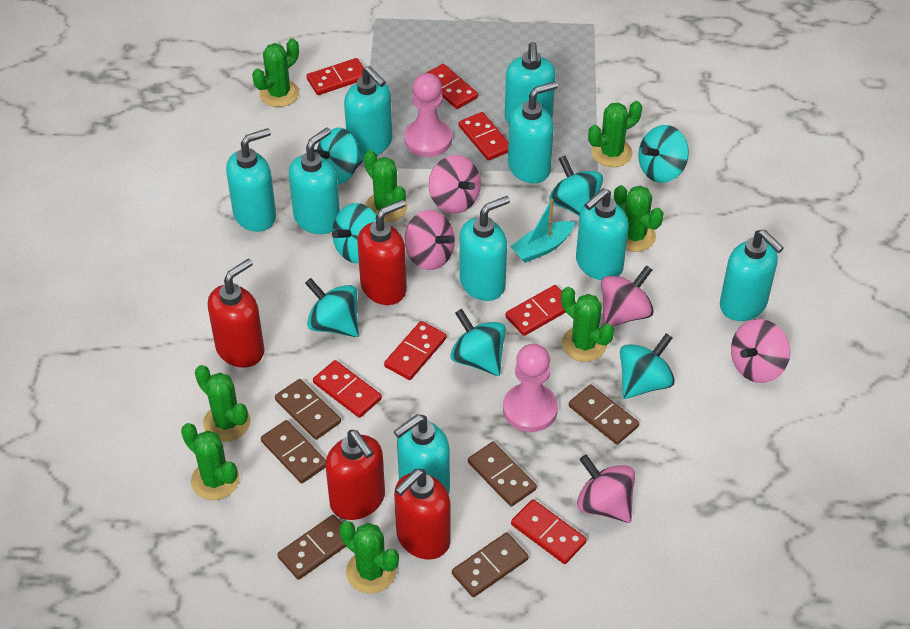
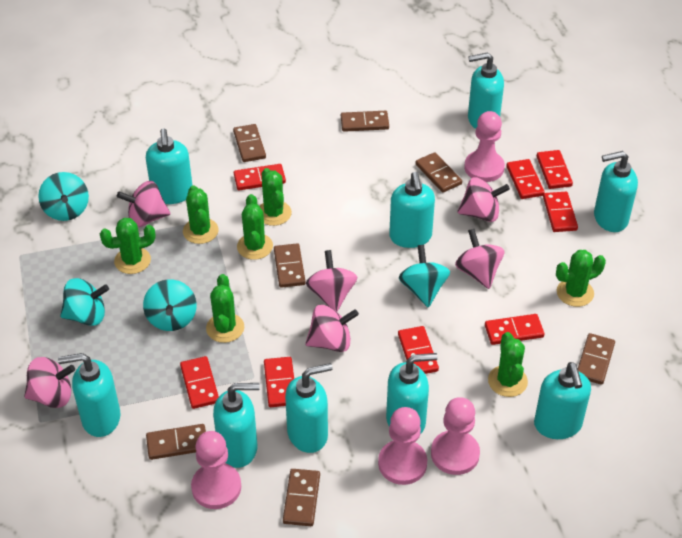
brown domino: 6 -> 7
green cactus: 8 -> 7
pink pawn: 2 -> 4
pink spinning top: 5 -> 6
red domino: 7 -> 8
red soap dispenser: 4 -> 0
turquoise boat: 1 -> 0
turquoise spinning top: 7 -> 4

